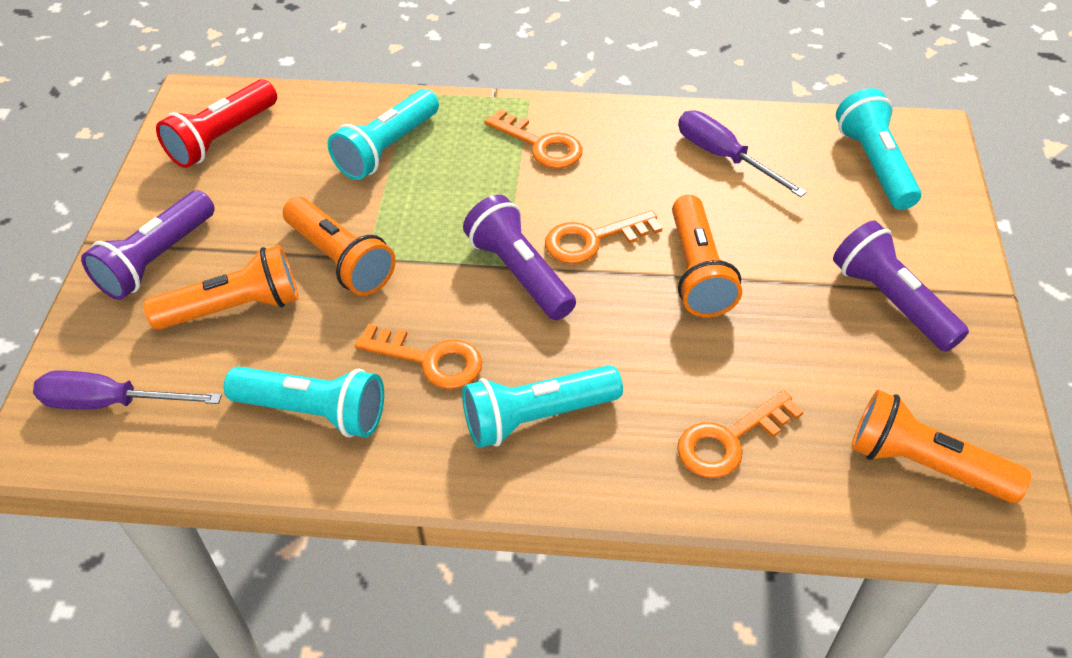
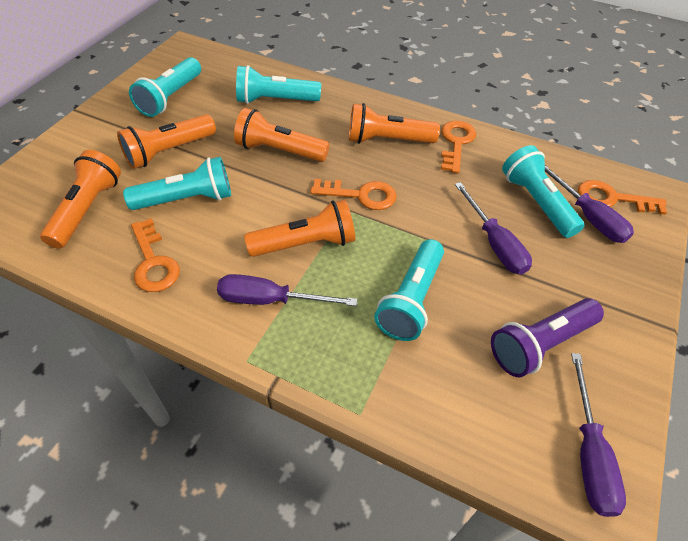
orange flashlight: 4 -> 5
purple flashlight: 3 -> 1
purple screwdriver: 2 -> 4
red flashlight: 1 -> 0
turquoise flashlight: 4 -> 5

